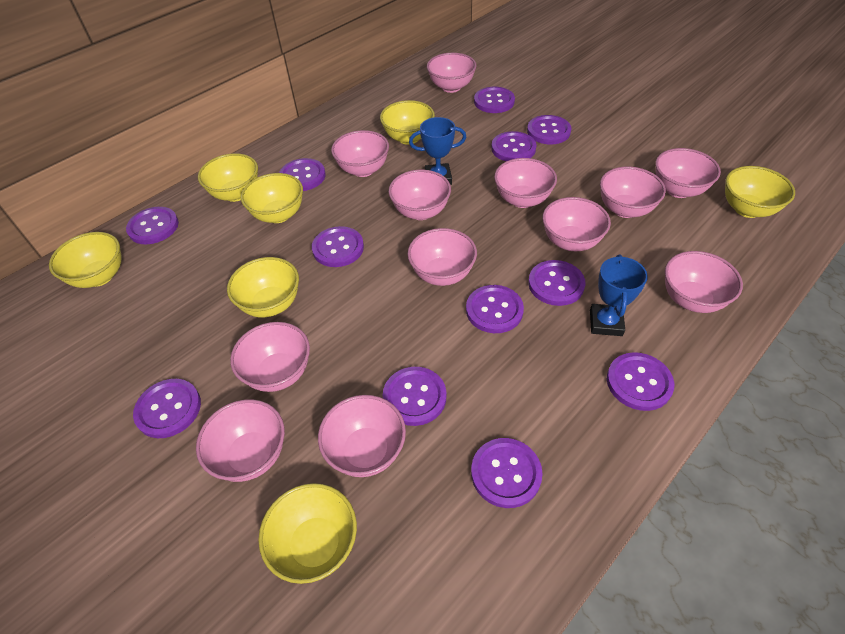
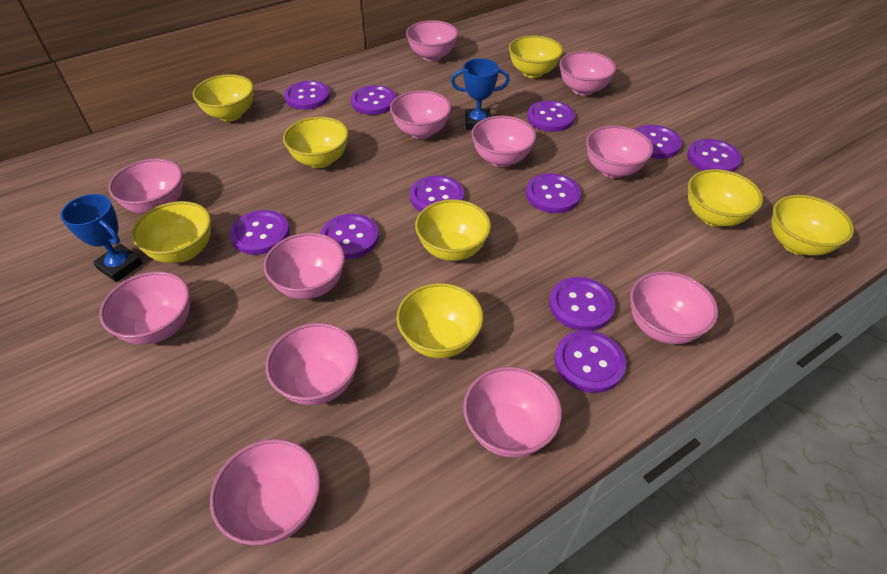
purple button: 12 -> 11
yellow bowl: 7 -> 8

